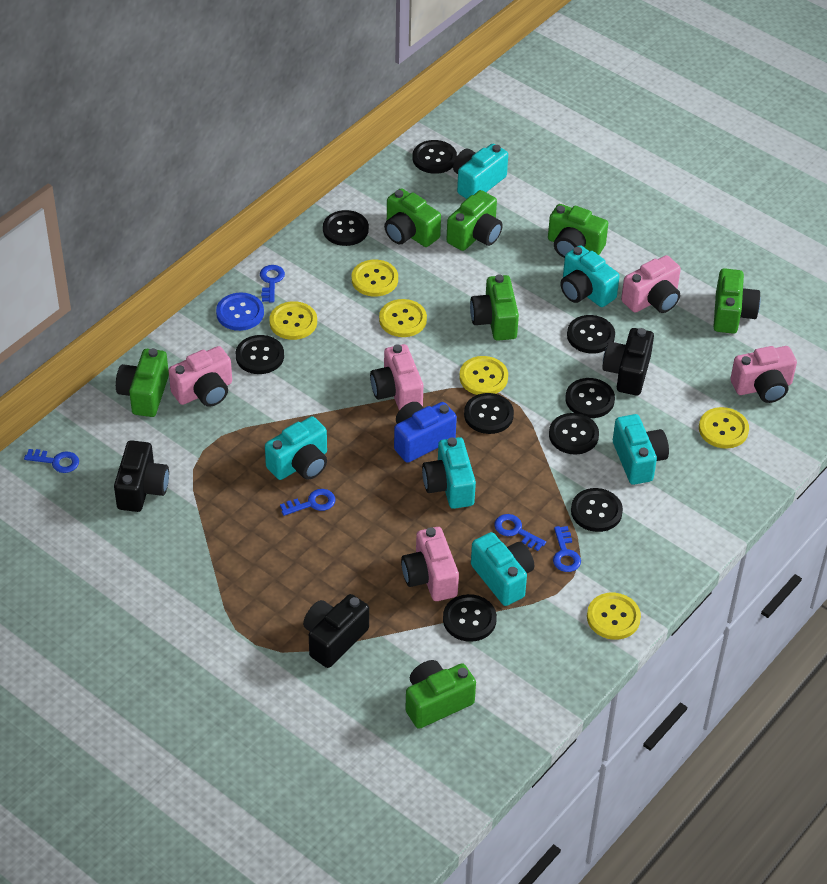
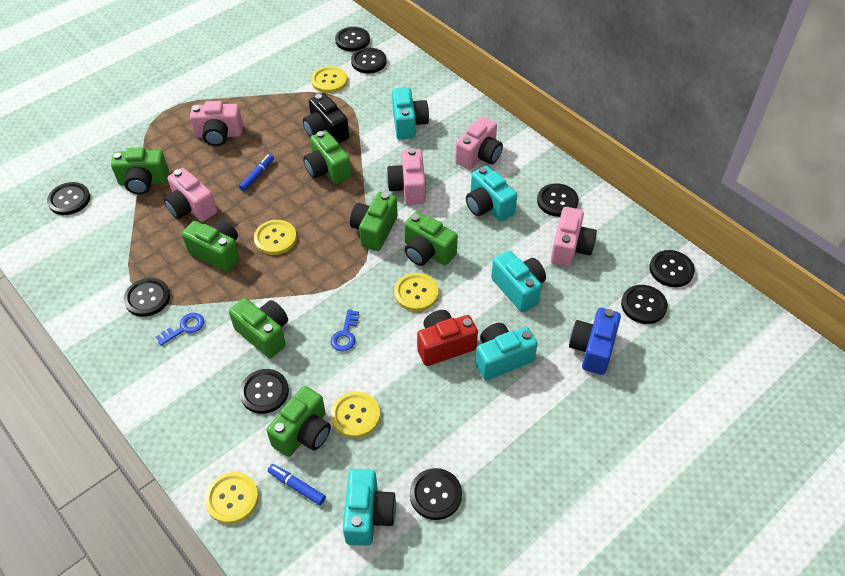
black camera: 3 -> 1
blue button: 1 -> 0
blue key: 5 -> 2
blue marker: 0 -> 2
red camera: 0 -> 1
turquoise camera: 6 -> 5
yellow button: 6 -> 5

